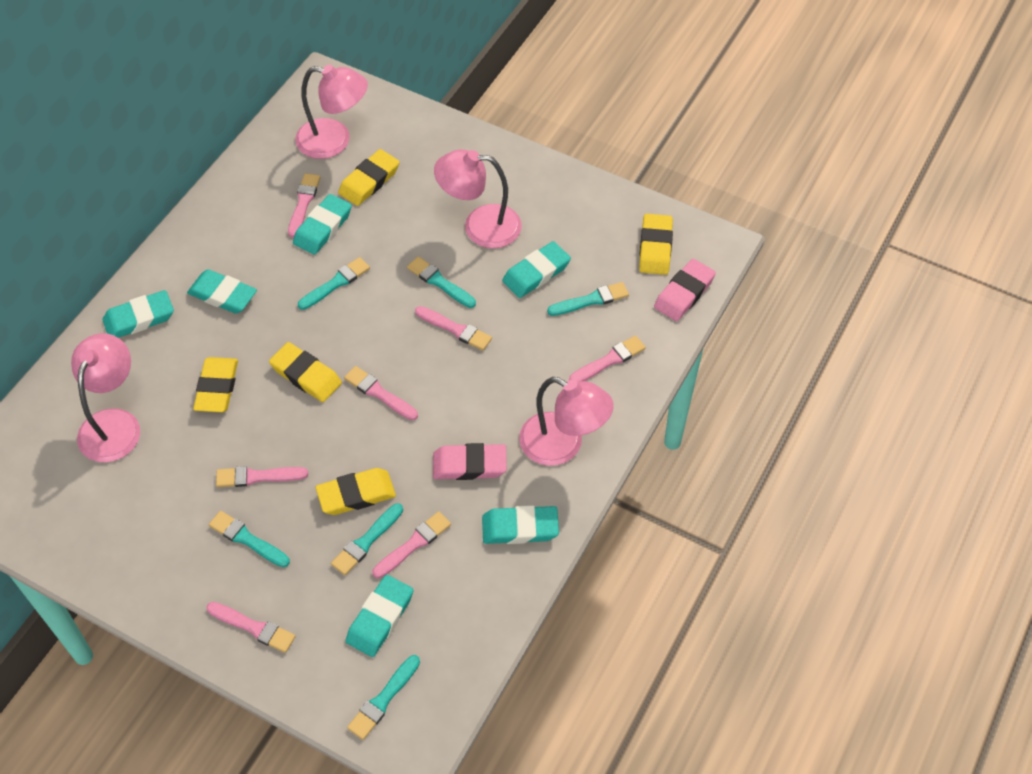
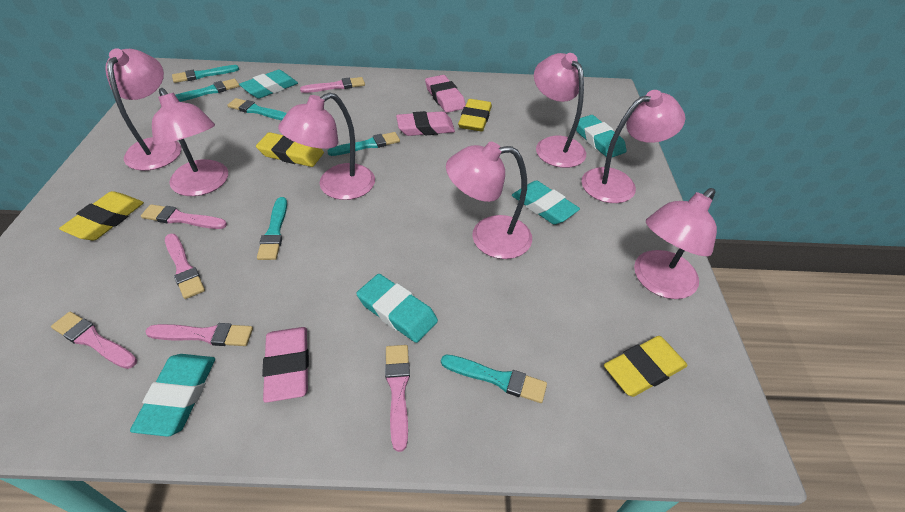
pink brush: 7 -> 6
pink eraser: 2 -> 3
pink lamp: 4 -> 7
turquoise eraser: 6 -> 5
yellow eraser: 5 -> 4

